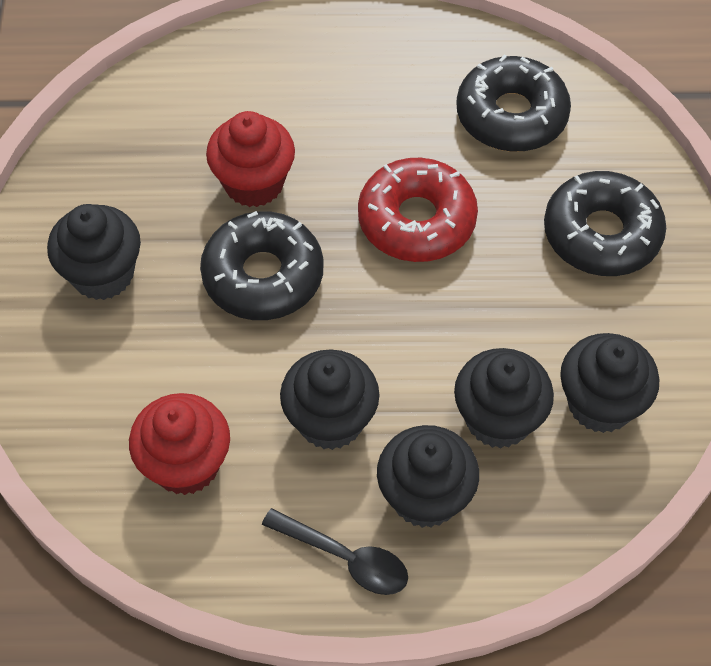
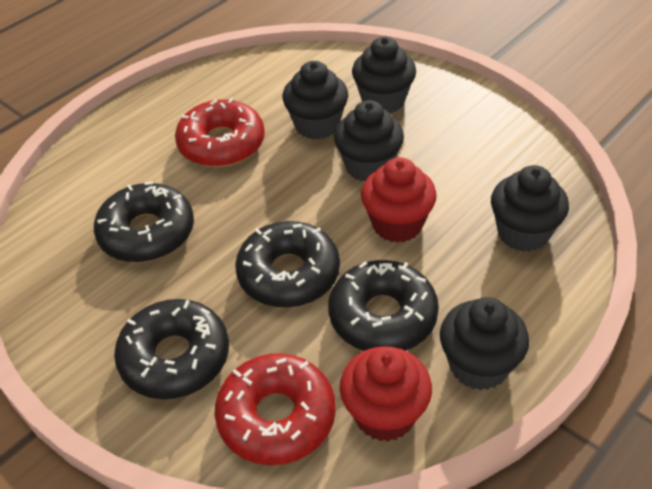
black donut: 3 -> 4
black spoon: 1 -> 0
red donut: 1 -> 2

